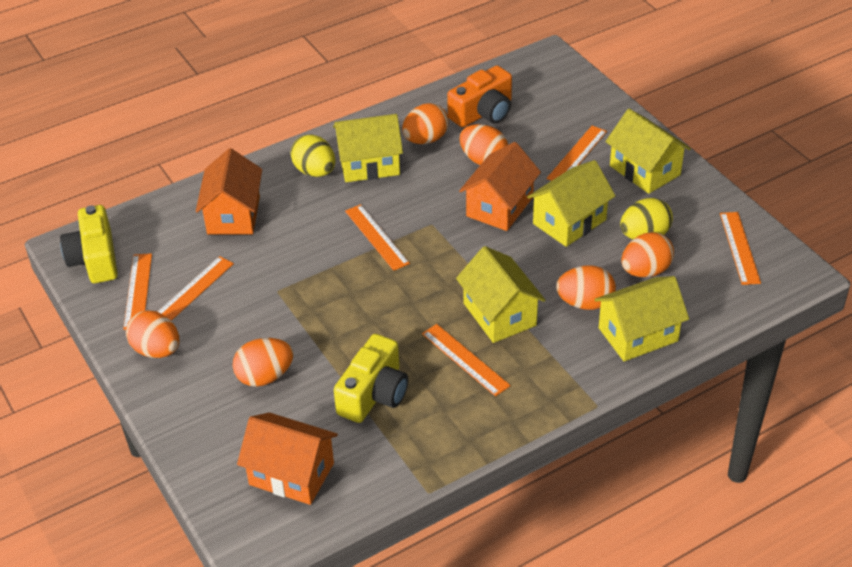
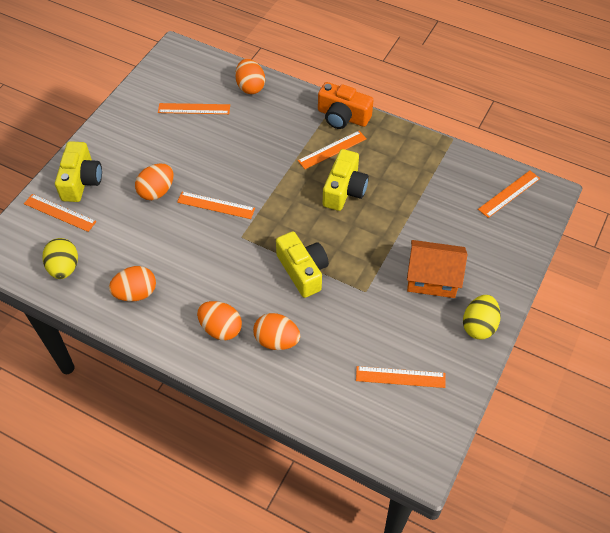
orange egg: 6 -> 5
orange house: 3 -> 1
yellow camera: 2 -> 3
yellow house: 5 -> 0

